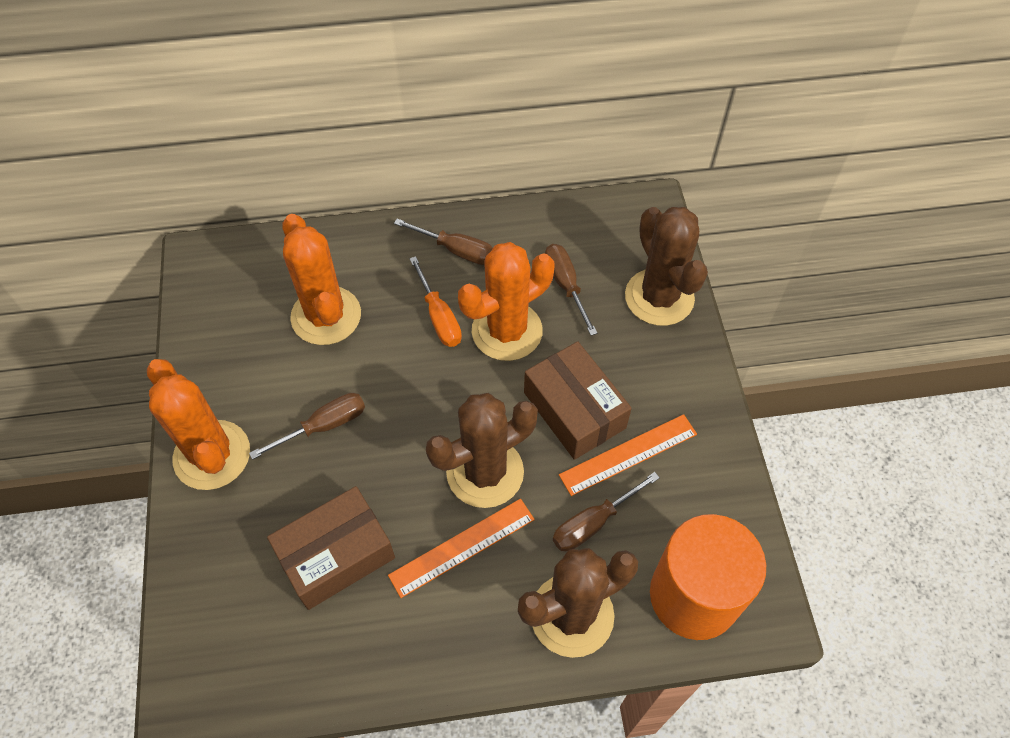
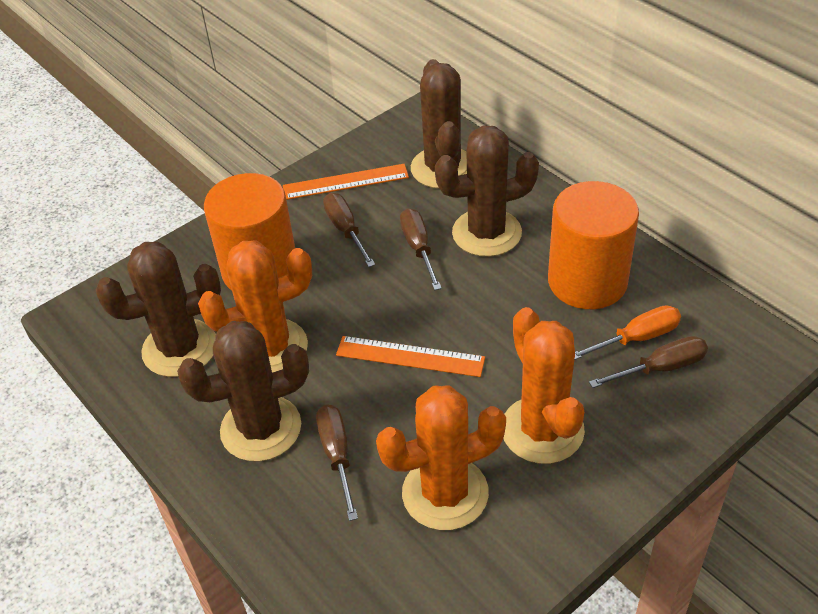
brown box: 2 -> 0
brown cactus: 3 -> 4
orange cylinder: 1 -> 2

